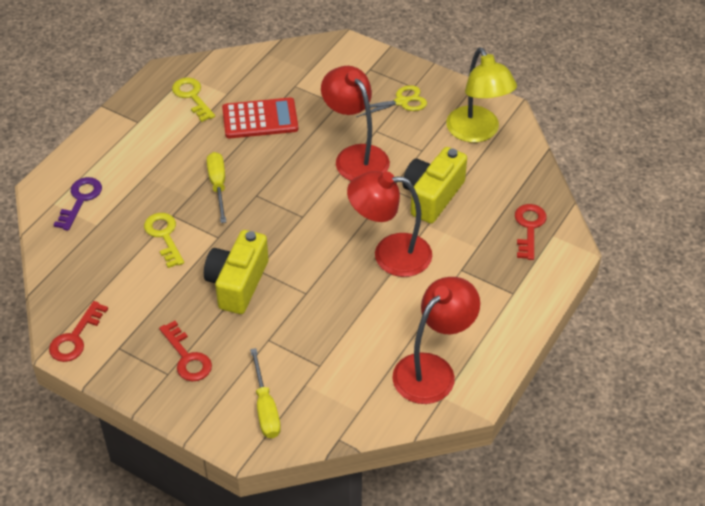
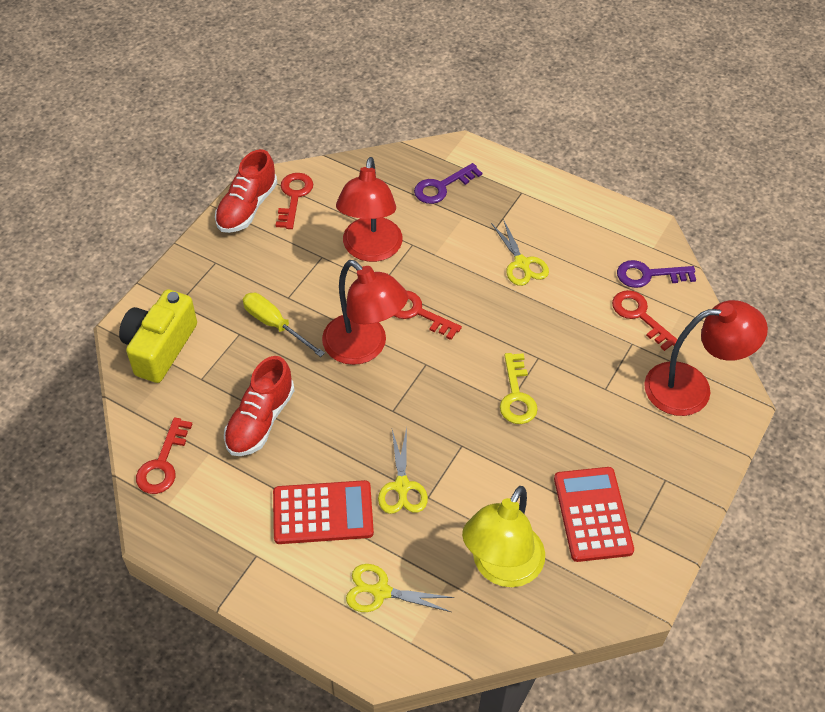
purple key: 1 -> 2
red calculator: 1 -> 2
red key: 3 -> 4
red shoe: 0 -> 2
yellow camera: 2 -> 1
yellow key: 2 -> 1
yellow scissors: 1 -> 3
yellow screwdriver: 2 -> 1

